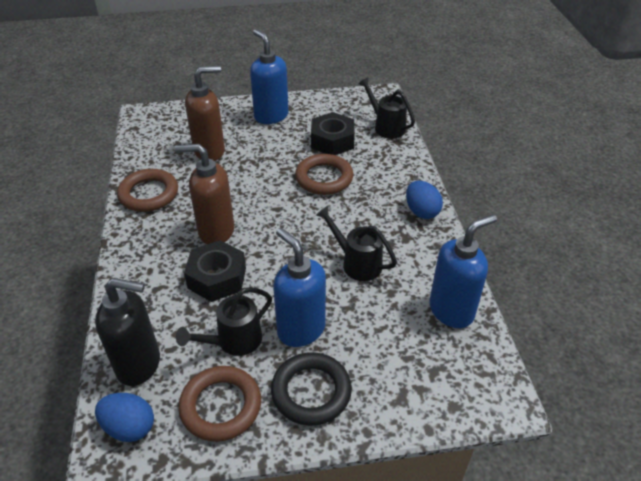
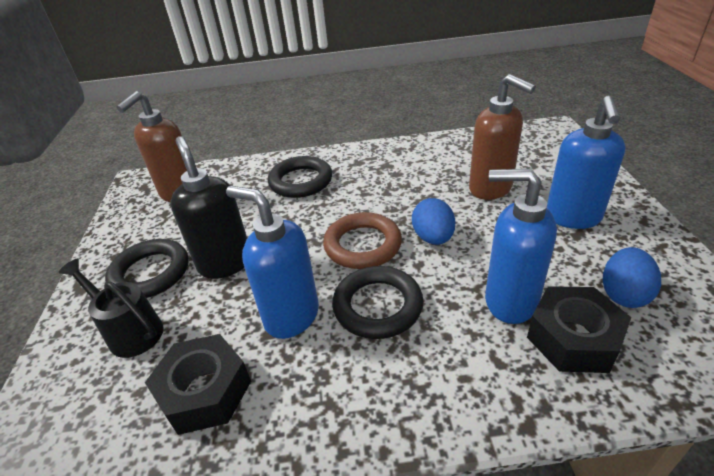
black ring: 1 -> 3
black watering can: 3 -> 1
brown ring: 3 -> 1

